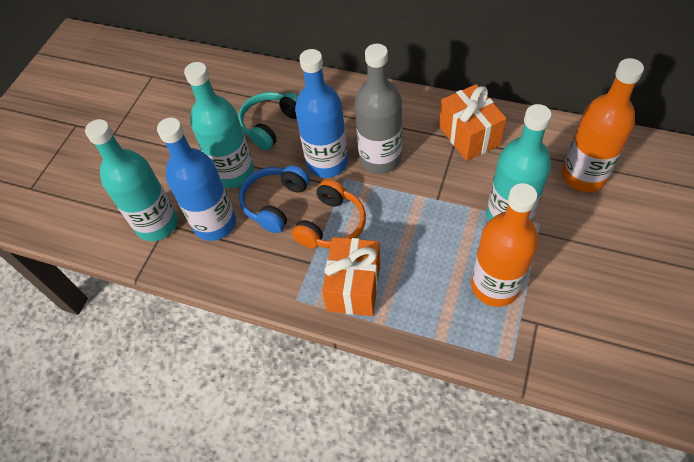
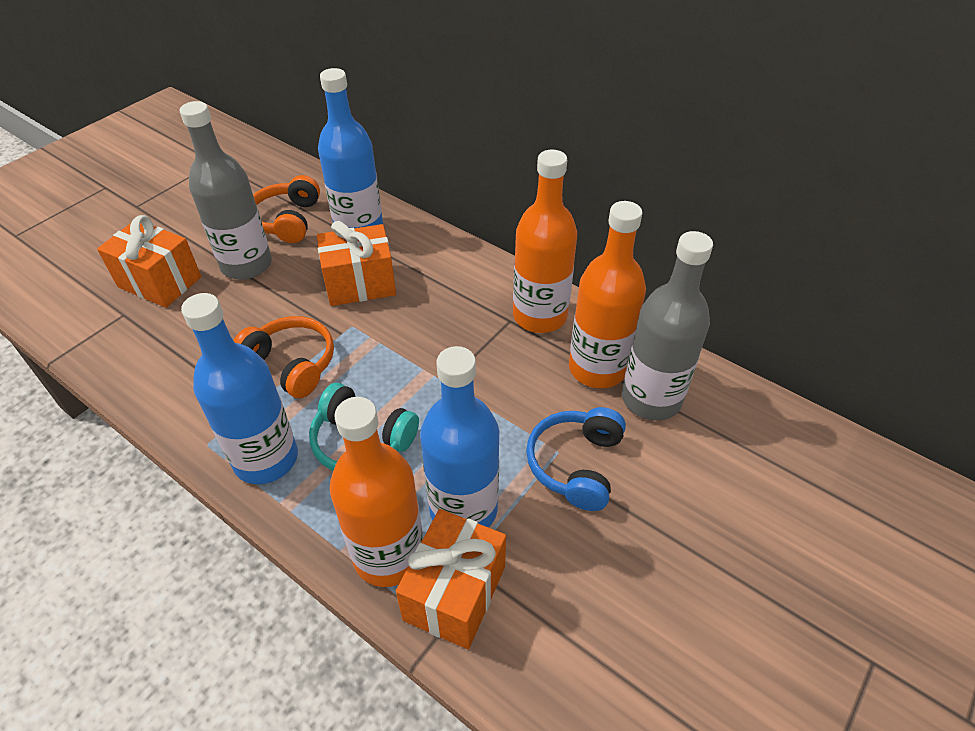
blue bottle: 2 -> 3
grey bottle: 1 -> 2
orange bottle: 2 -> 3
orange gift: 2 -> 3
orange headphones: 1 -> 2
turquoise bottle: 3 -> 0

